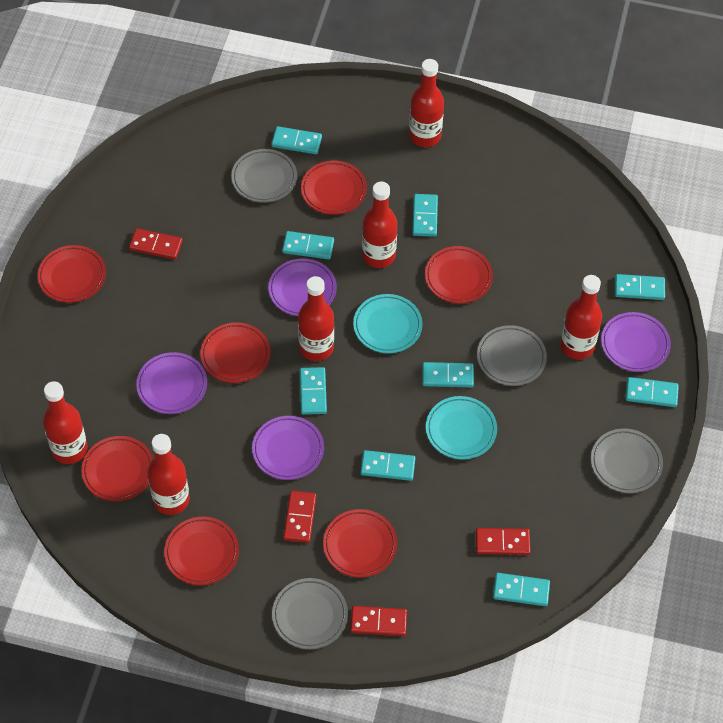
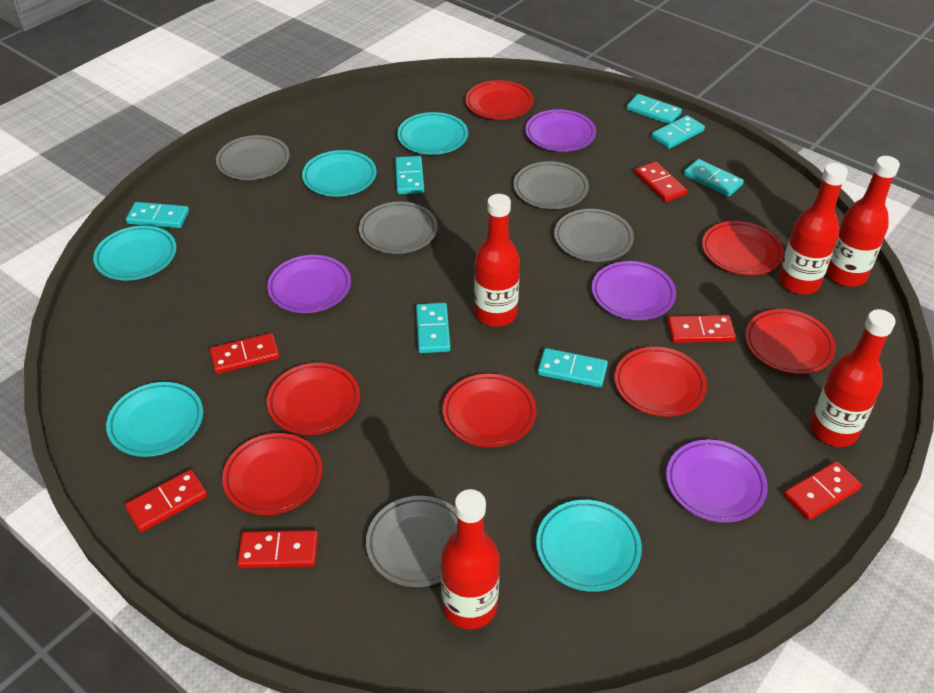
grey plate: 4 -> 5
red bottle: 6 -> 5
red domino: 4 -> 6
turquoise domino: 9 -> 7
turquoise plate: 2 -> 5

